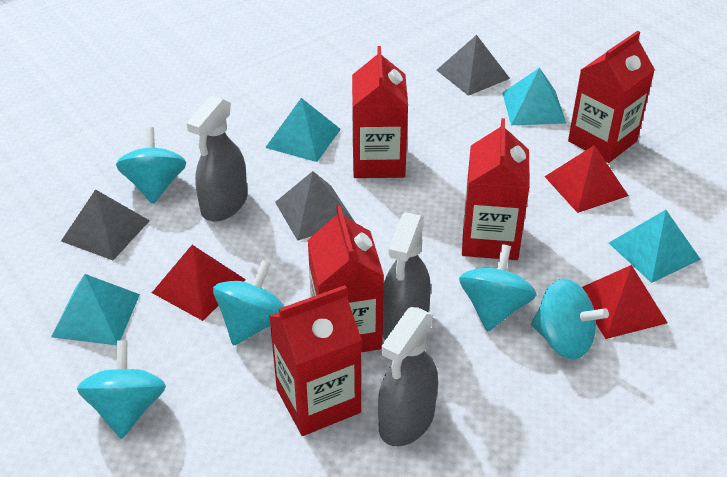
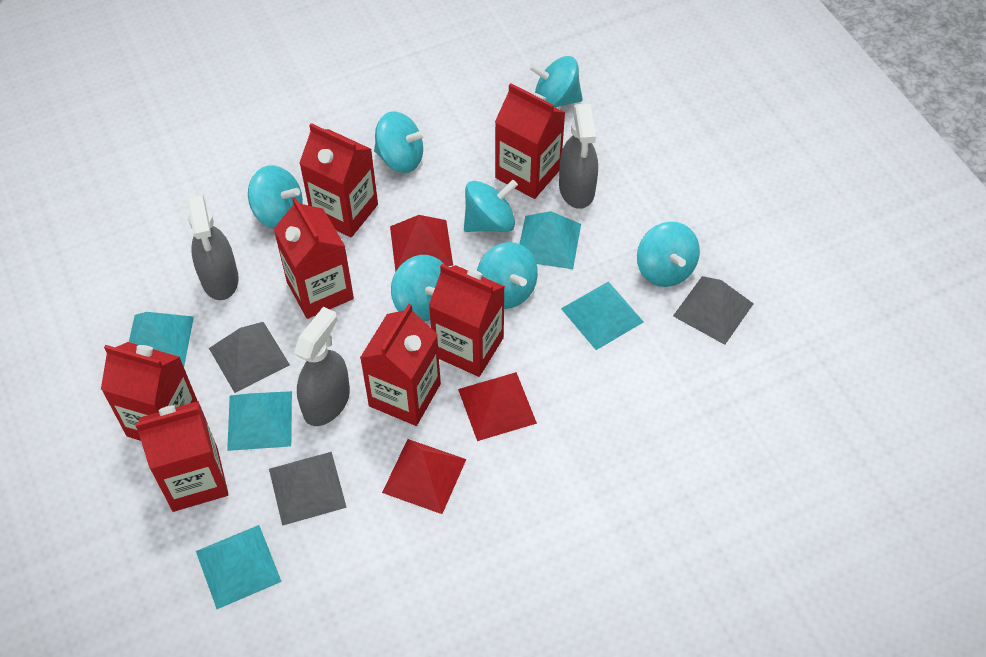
red carton: 5 -> 7
turquoise pyramid: 4 -> 5
turquoise spinning top: 5 -> 7

